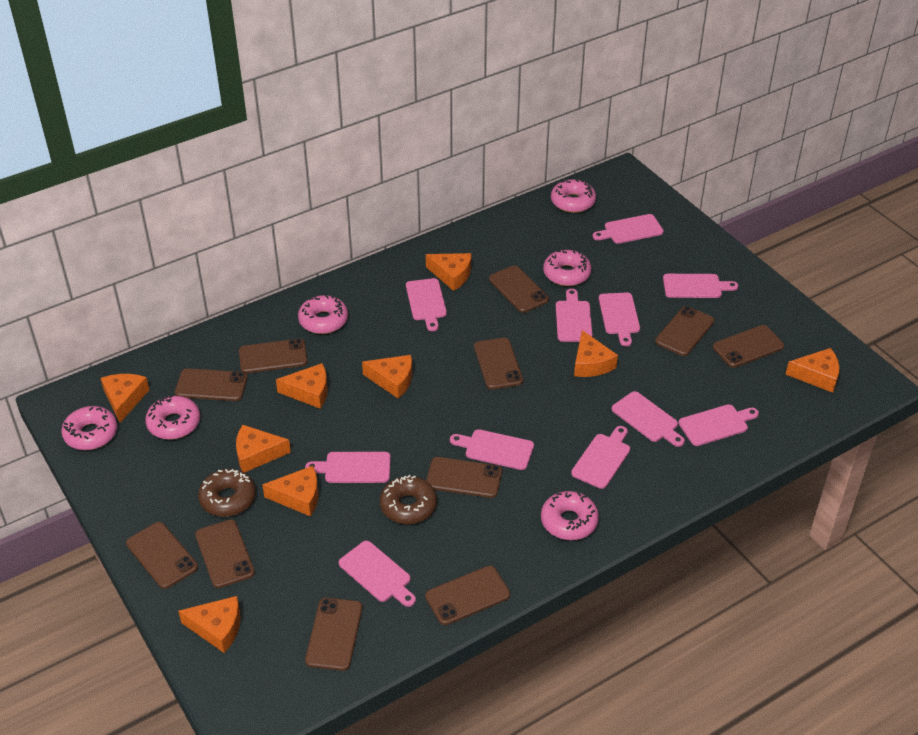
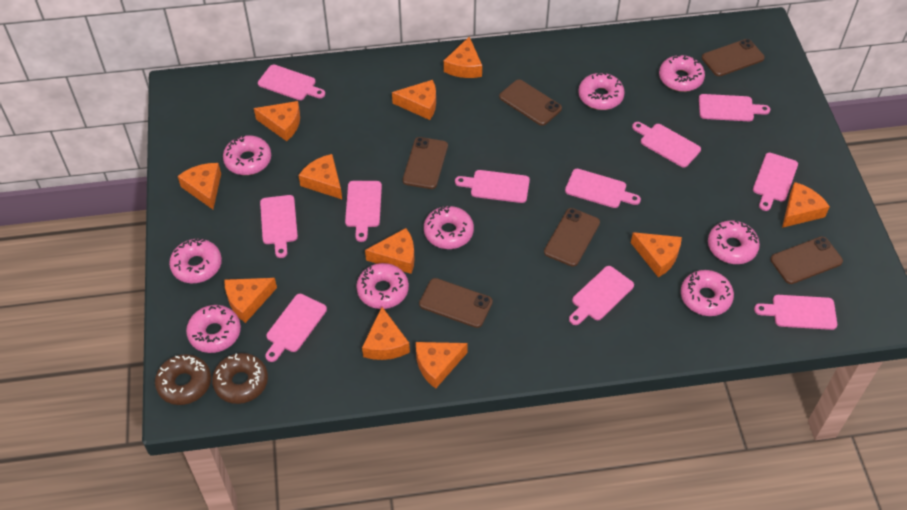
brown phone: 11 -> 6
orange cheese: 9 -> 11
pink donut: 6 -> 9

